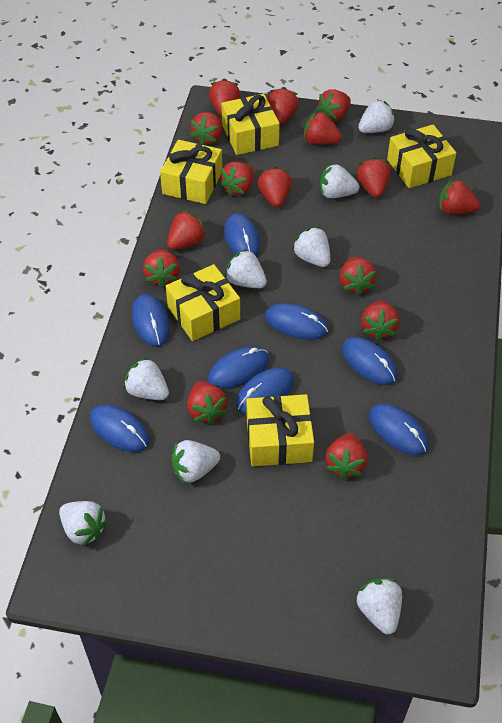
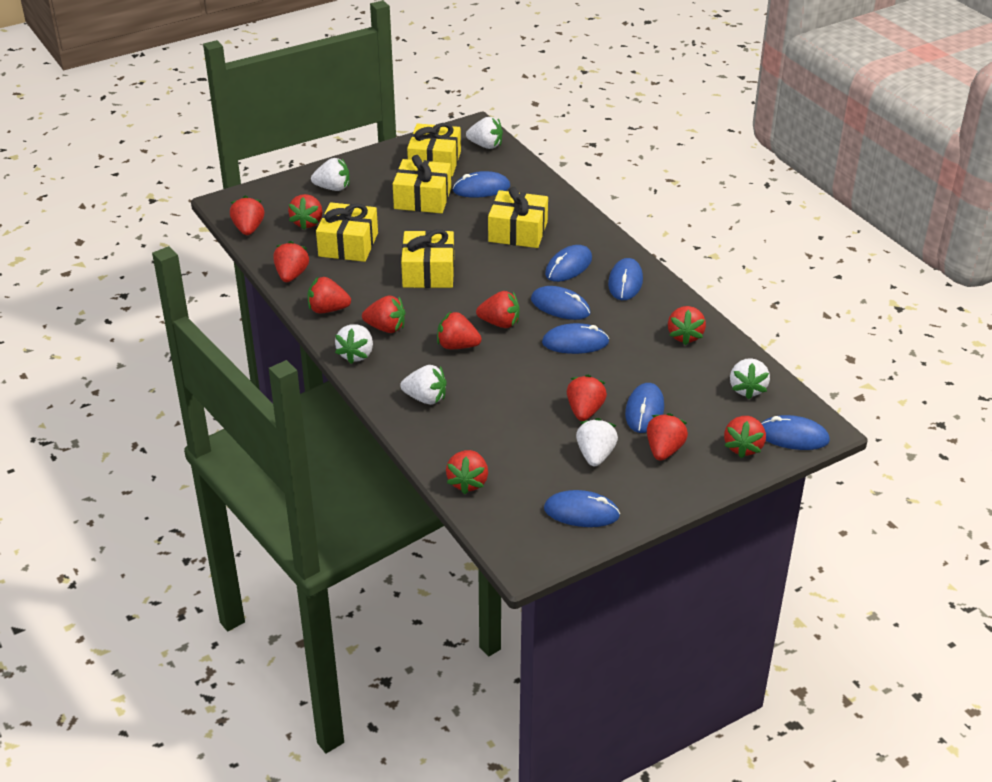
red strawberry: 15 -> 12
white strawberry: 8 -> 6

